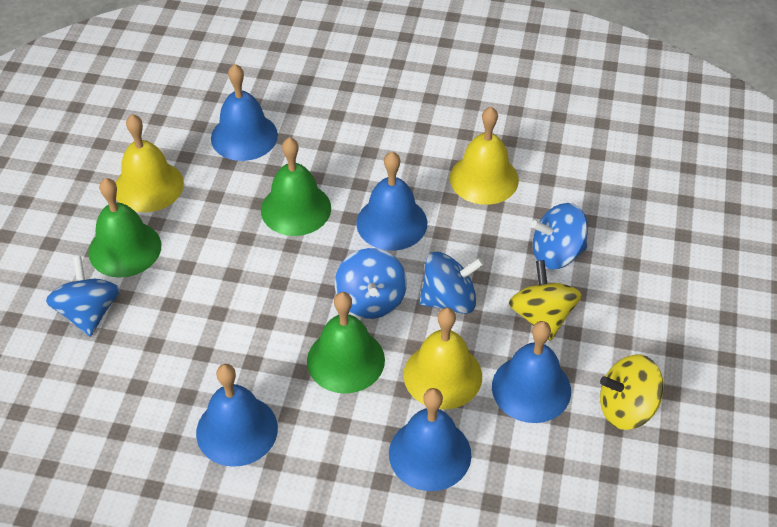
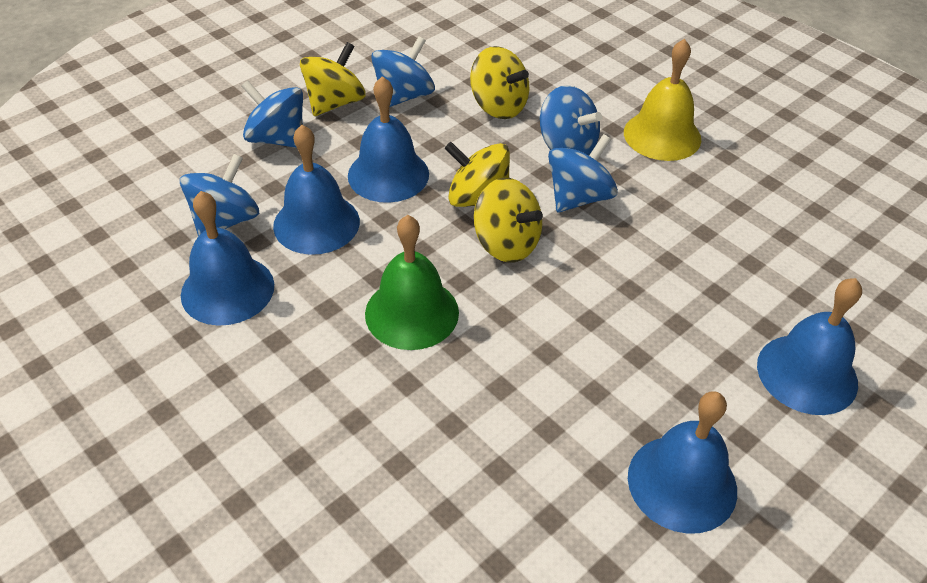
blue spinning top: 4 -> 5
green bell: 3 -> 1
yellow bell: 3 -> 1
yellow spinning top: 2 -> 4

